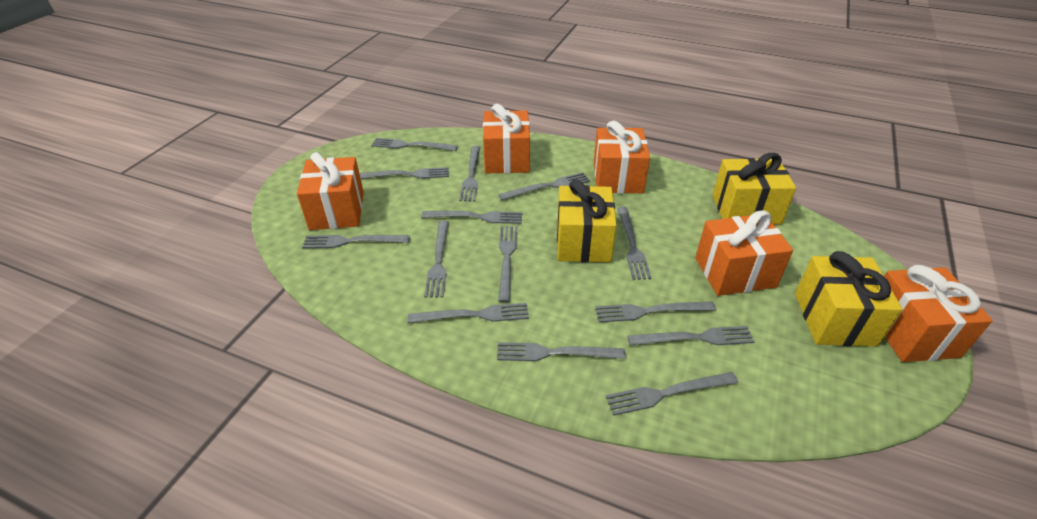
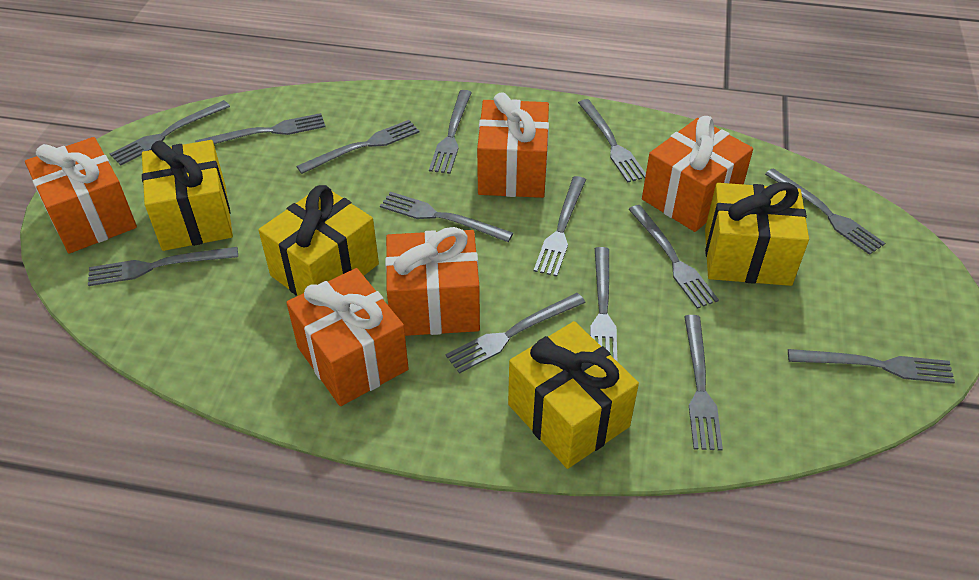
yellow gift: 3 -> 4

